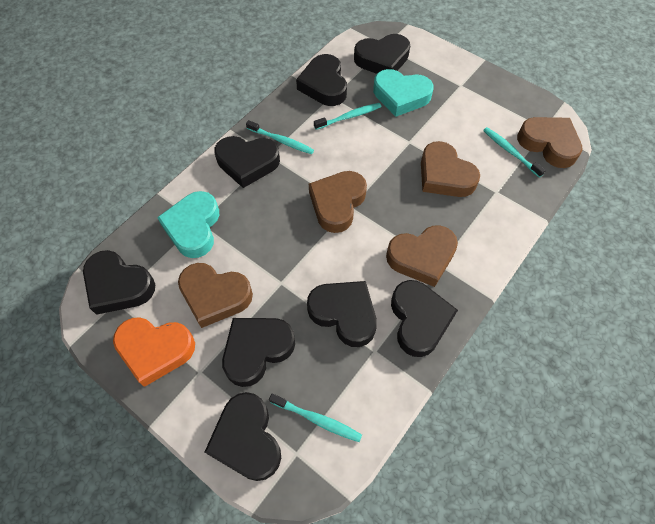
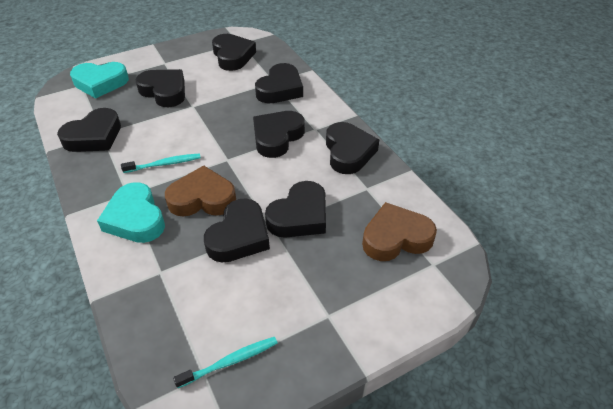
brown heart: 5 -> 2
orange heart: 1 -> 0
turquoise toothbrush: 4 -> 2

